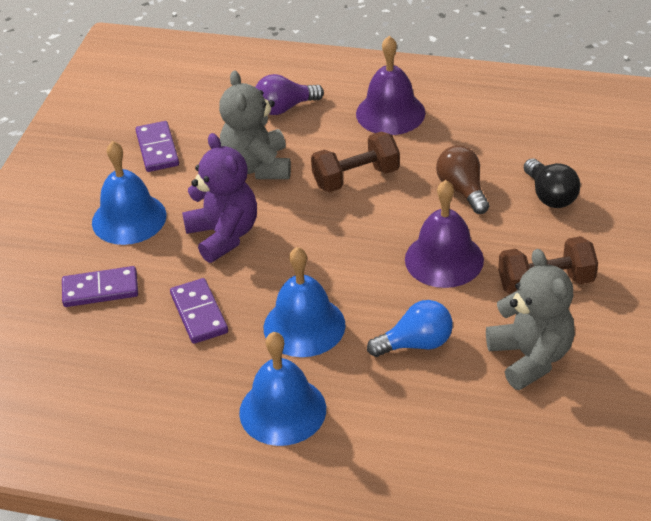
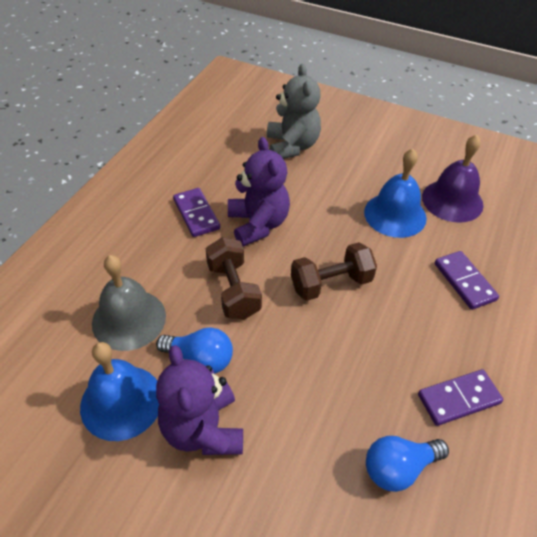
black light bulb: 1 -> 0
blue bell: 3 -> 2
blue light bulb: 1 -> 2
brown light bulb: 1 -> 0
grey bell: 0 -> 1
grey teddy bear: 2 -> 1
purple bell: 2 -> 1
purple light bulb: 1 -> 0
purple teddy bear: 1 -> 2

